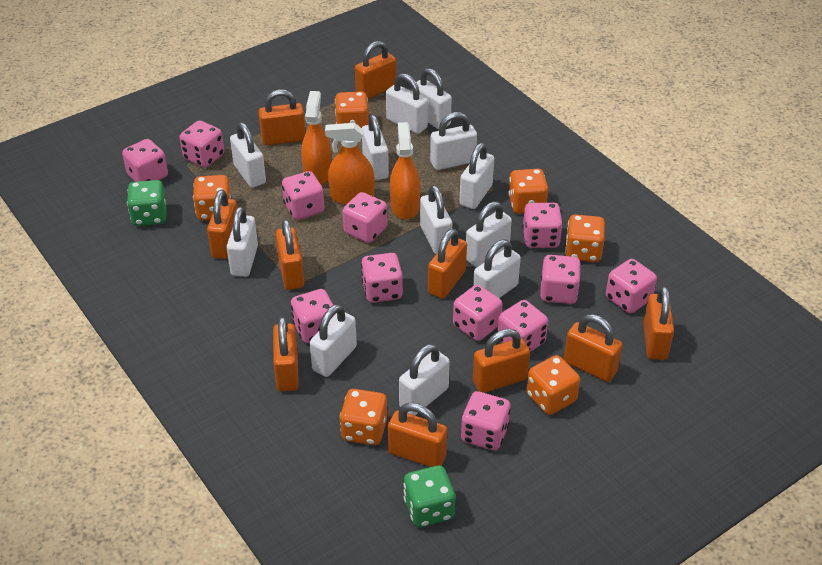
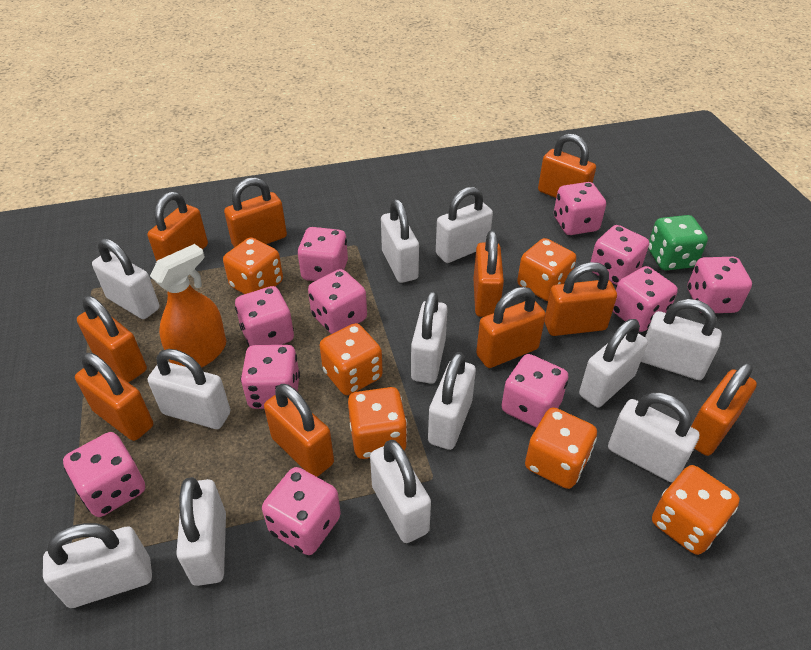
green dice: 2 -> 1
orange spray bottle: 3 -> 1
pink dice: 12 -> 11

